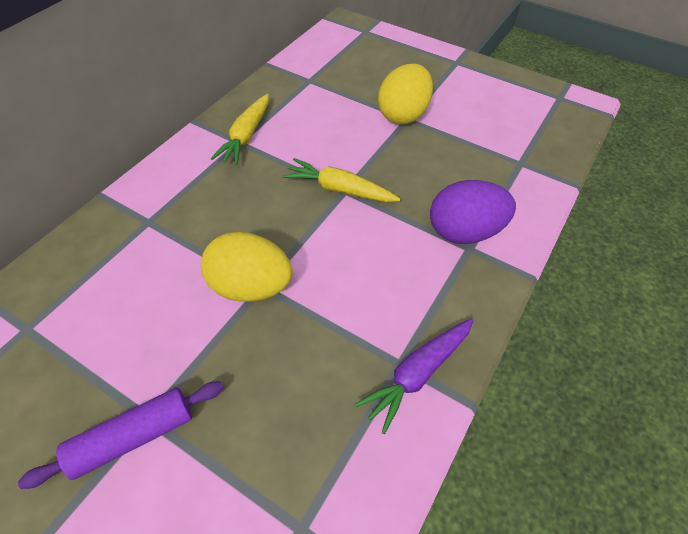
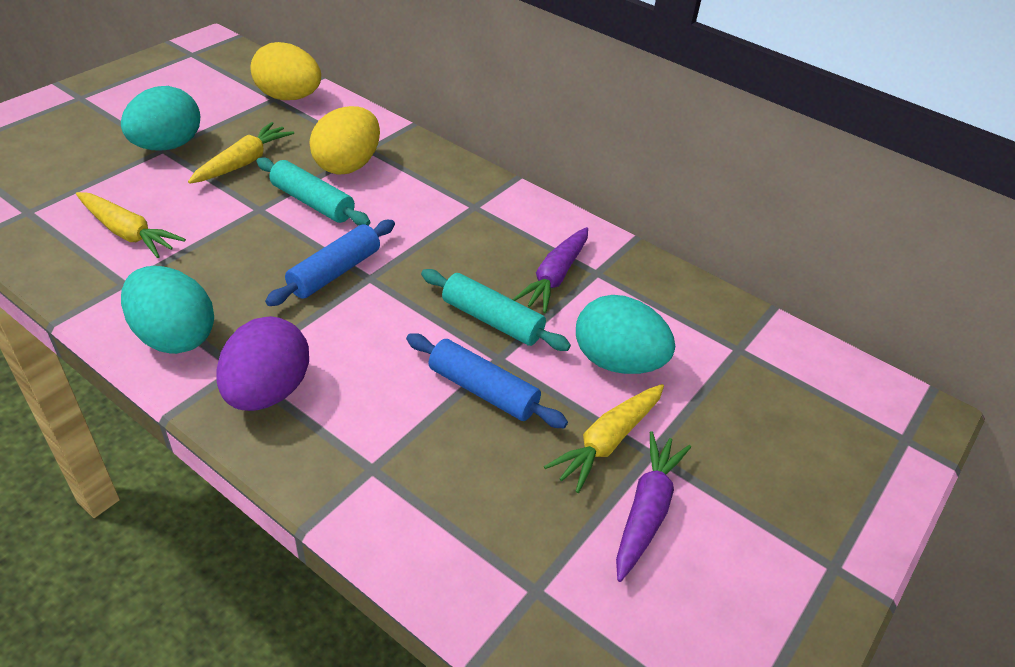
blue rolling pin: 0 -> 2
purple carrot: 1 -> 2
purple rolling pin: 1 -> 0
turquoise egg: 0 -> 3
turquoise rolling pin: 0 -> 2
yellow carrot: 2 -> 3

